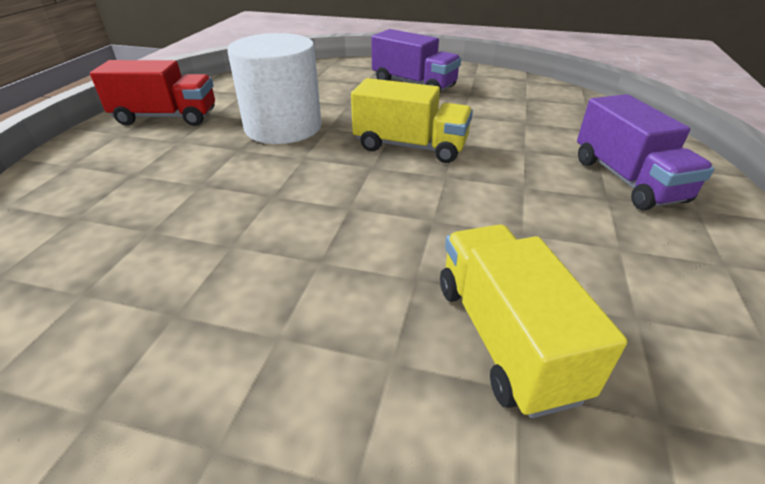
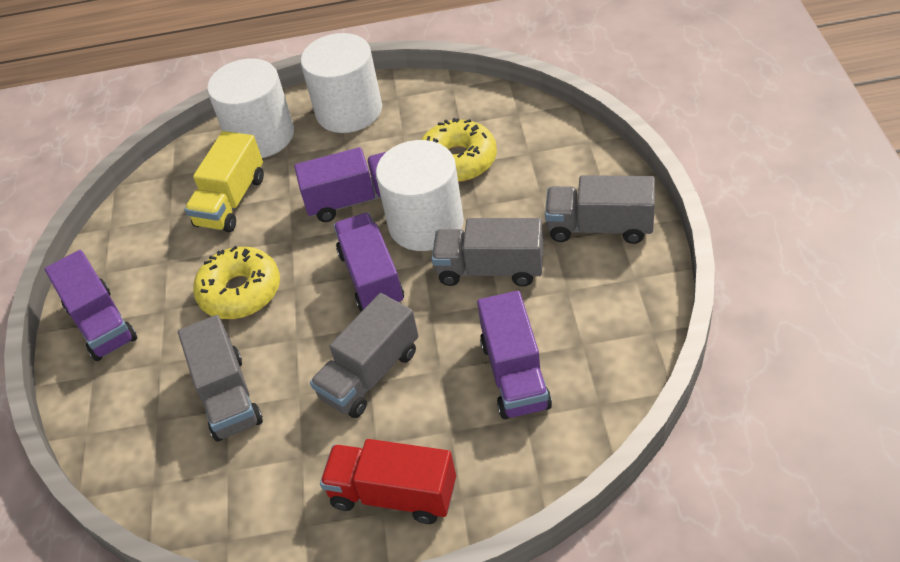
grey truck: 0 -> 4
purple truck: 2 -> 4
white cylinder: 1 -> 3
yellow donut: 0 -> 2
yellow truck: 2 -> 1

